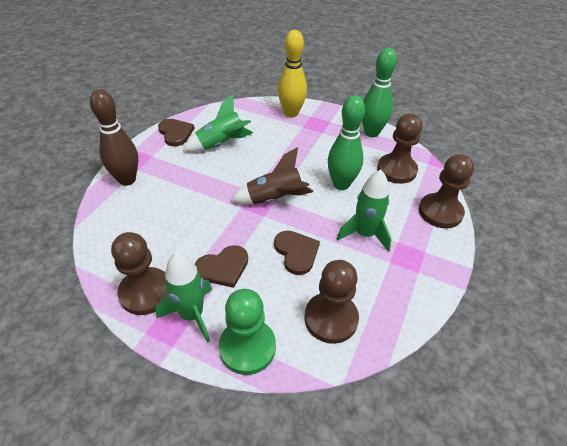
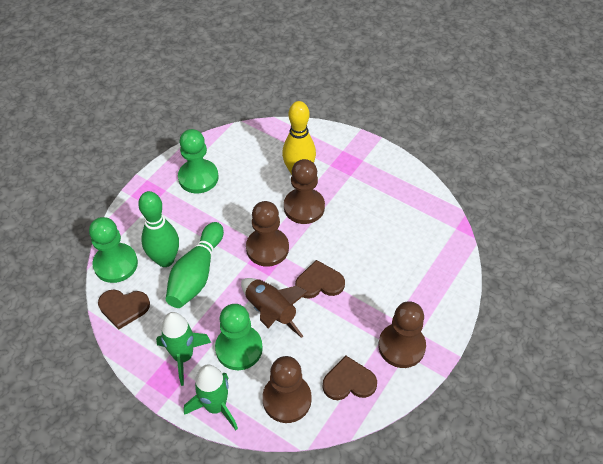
brown bowling pin: 1 -> 0
green pawn: 1 -> 3
green rocket: 3 -> 2

